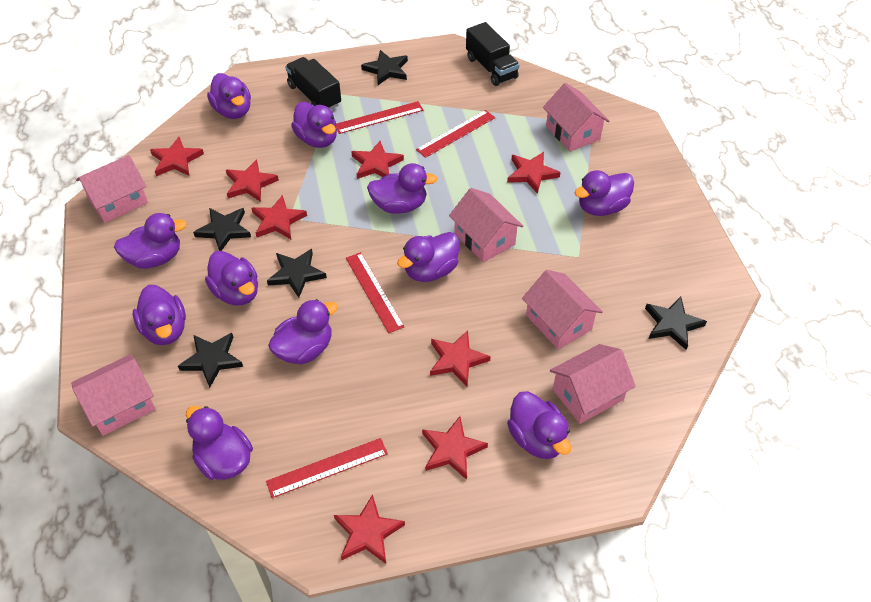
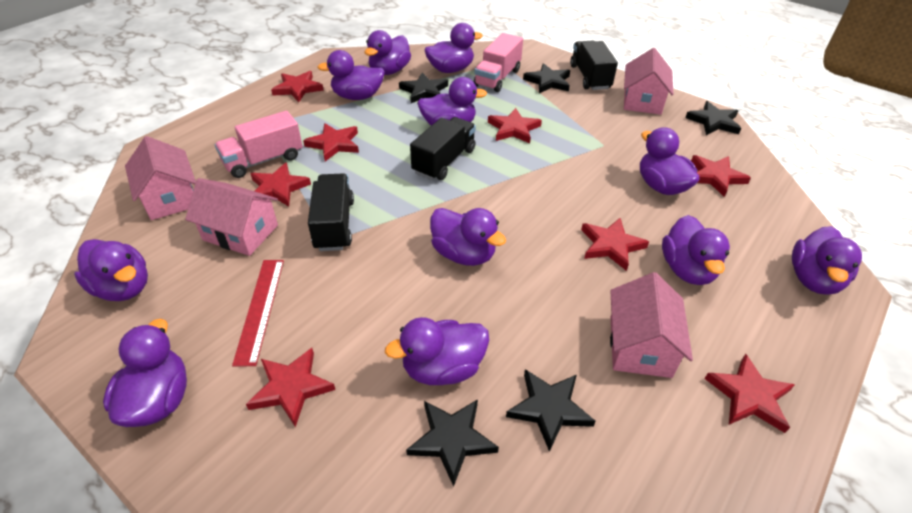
black truck: 2 -> 3
pink house: 6 -> 4
pink truck: 0 -> 2
red ruler: 4 -> 1

